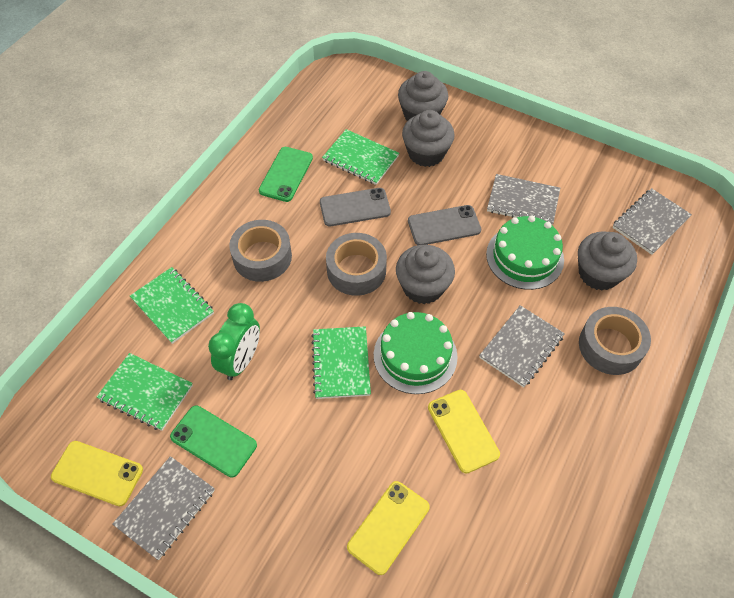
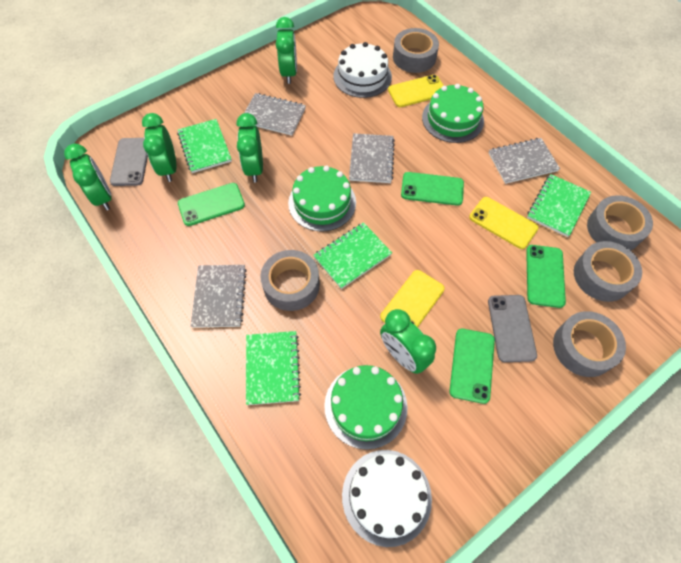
green cake: 2 -> 3
green clock: 1 -> 5
green phone: 2 -> 4
grey cupcake: 4 -> 0
grey tape: 3 -> 5
white cake: 0 -> 2

